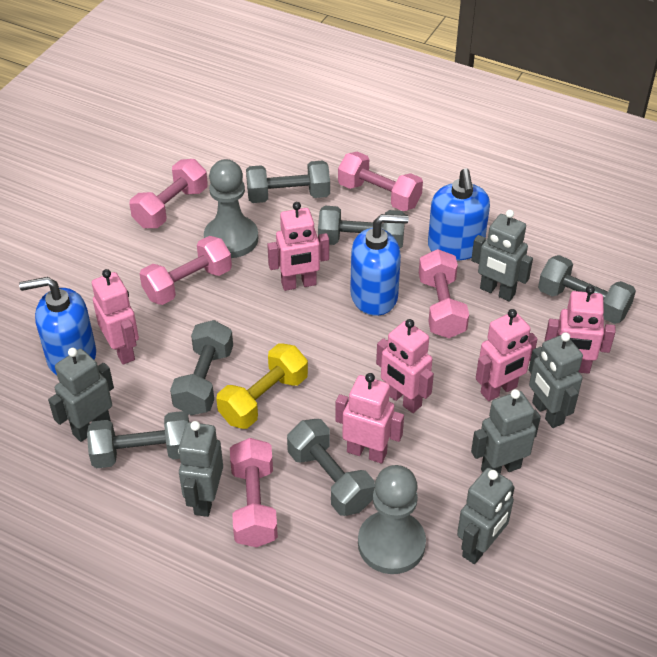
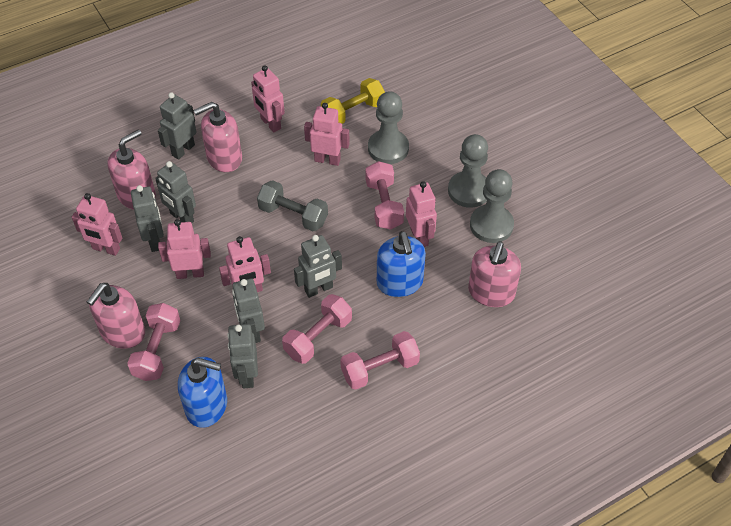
blue soap dispenser: 3 -> 2
grey dumbbell: 6 -> 1
grey pawn: 2 -> 3
pink dumbbell: 5 -> 4
pink soap dispenser: 0 -> 4

